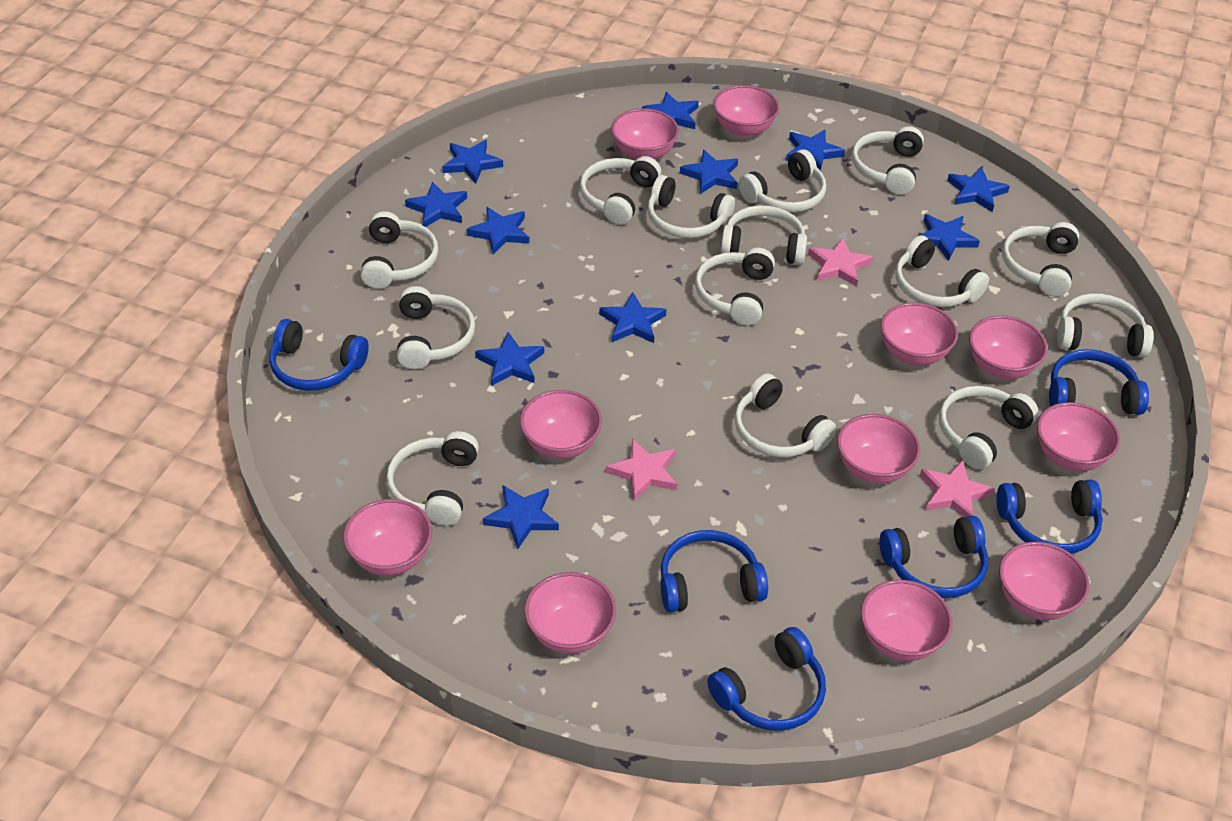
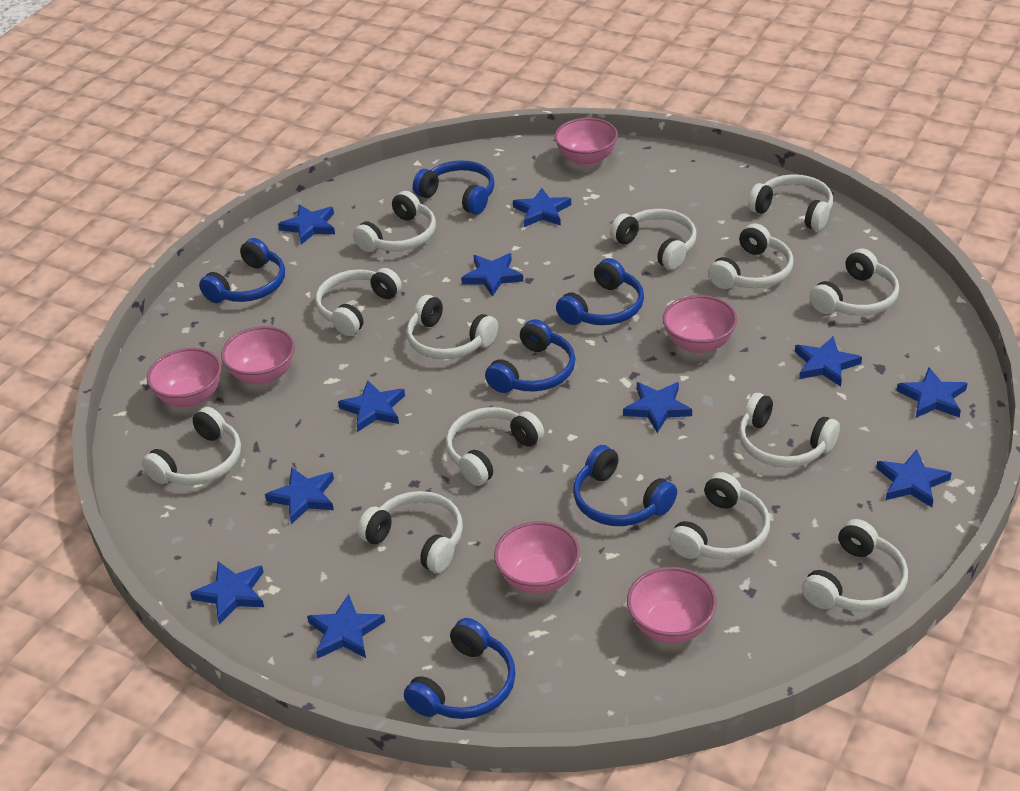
pink bowl: 11 -> 6
pink star: 3 -> 0
white headphones: 14 -> 13

